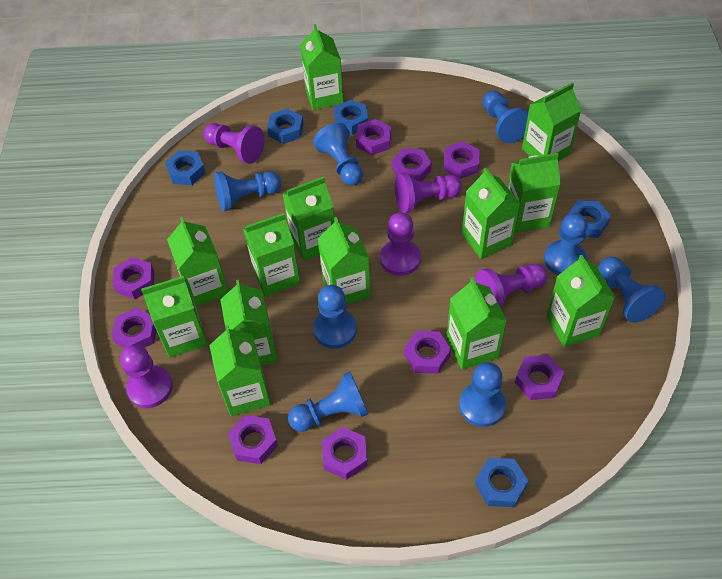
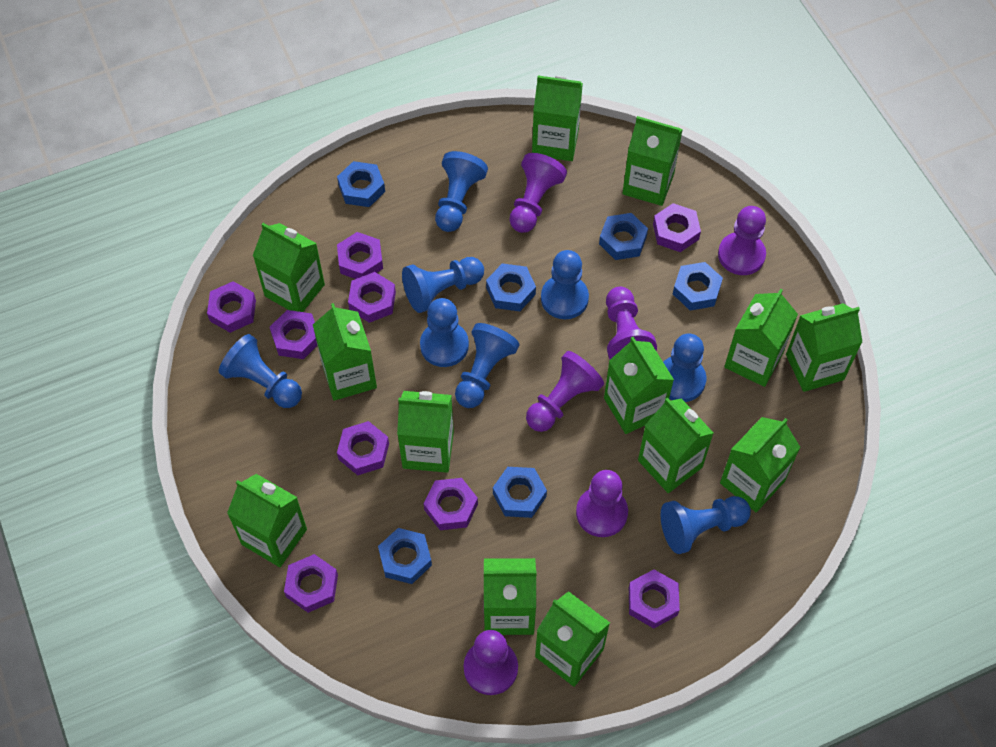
blue nut: 5 -> 6
purple pawn: 5 -> 6

